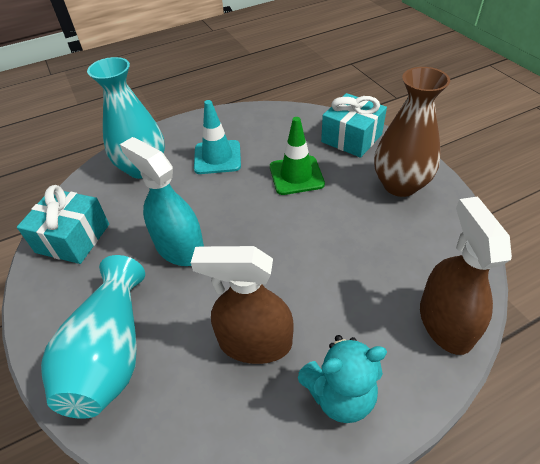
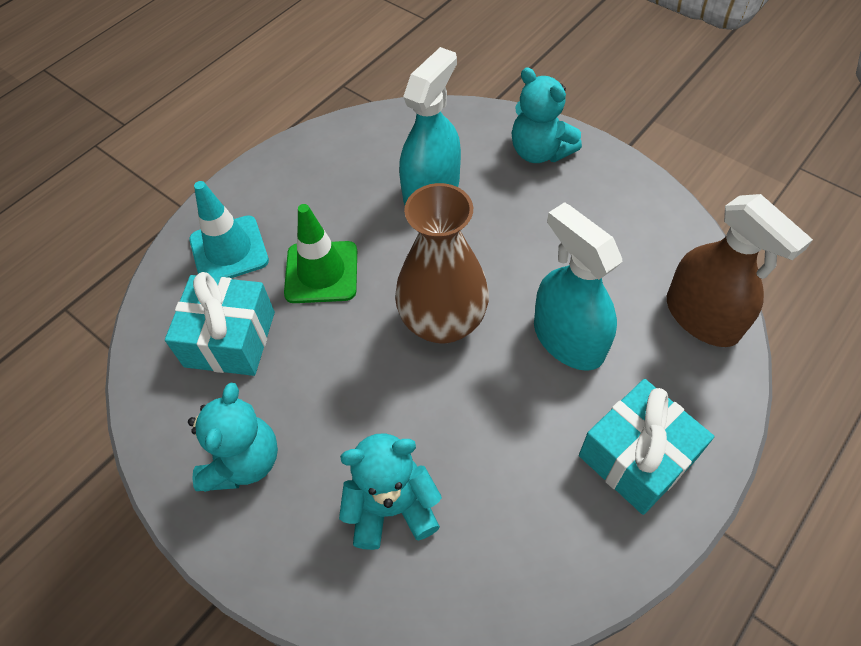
brown spray bottle: 2 -> 1
turquoise spray bottle: 1 -> 2
turquoise teddy bear: 1 -> 3
turquoise vase: 2 -> 0

